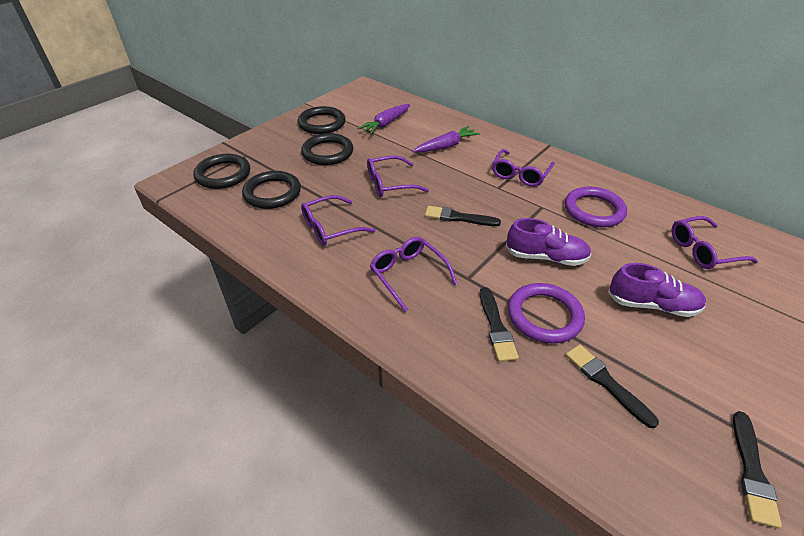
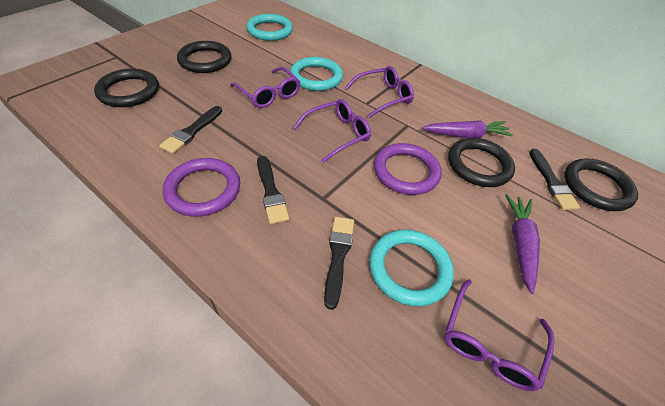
purple glasses: 5 -> 4
purple shoe: 2 -> 0
turquoise ring: 0 -> 3

